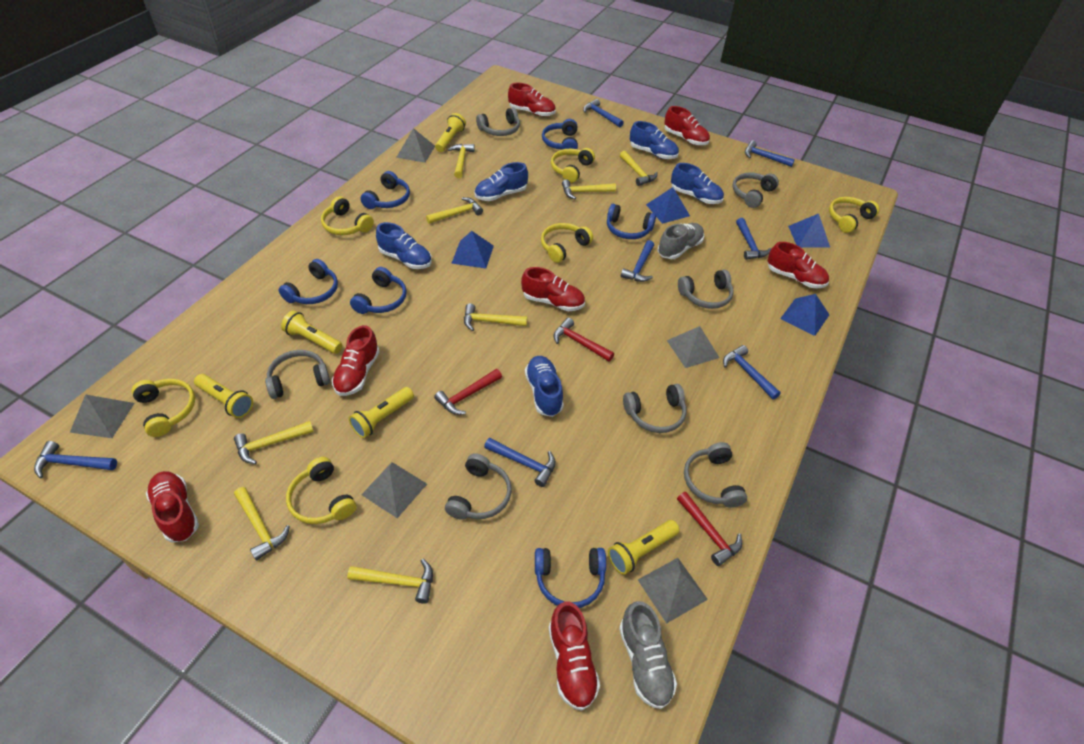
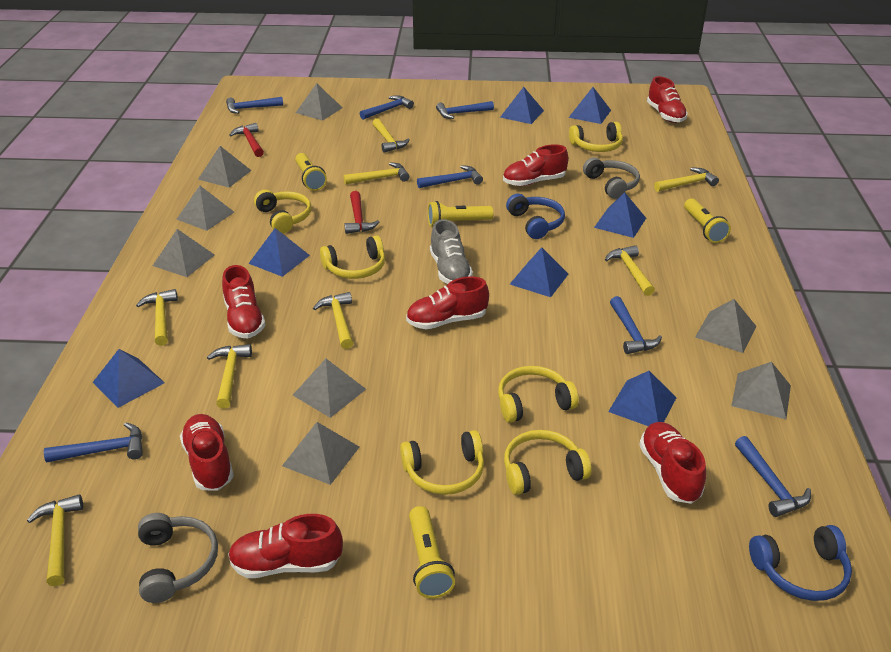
blue headphones: 6 -> 2
blue pyramid: 4 -> 7
blue shoe: 5 -> 0
grey headphones: 7 -> 2
grey pyramid: 5 -> 8
grey shoe: 2 -> 1
red hammer: 3 -> 2
yellow flashlight: 5 -> 4

